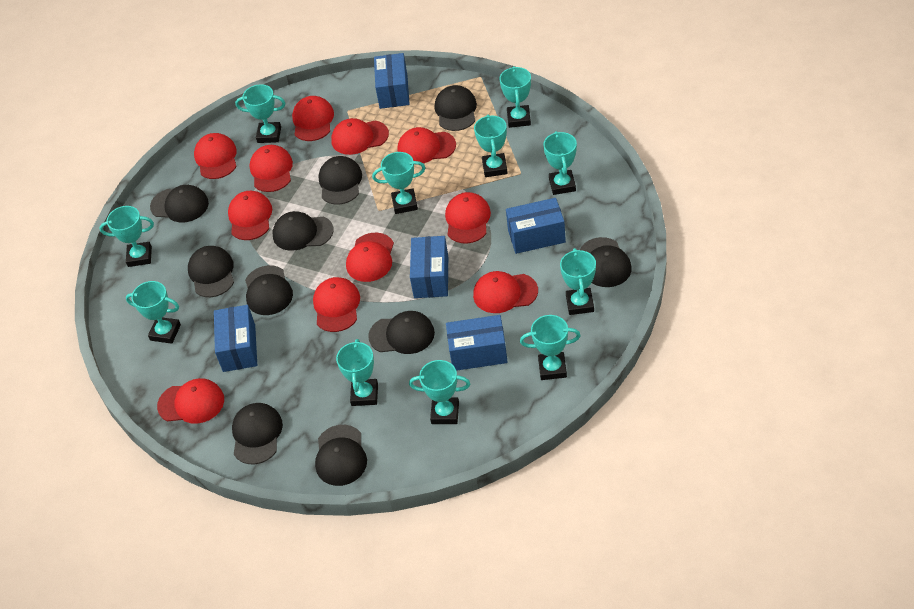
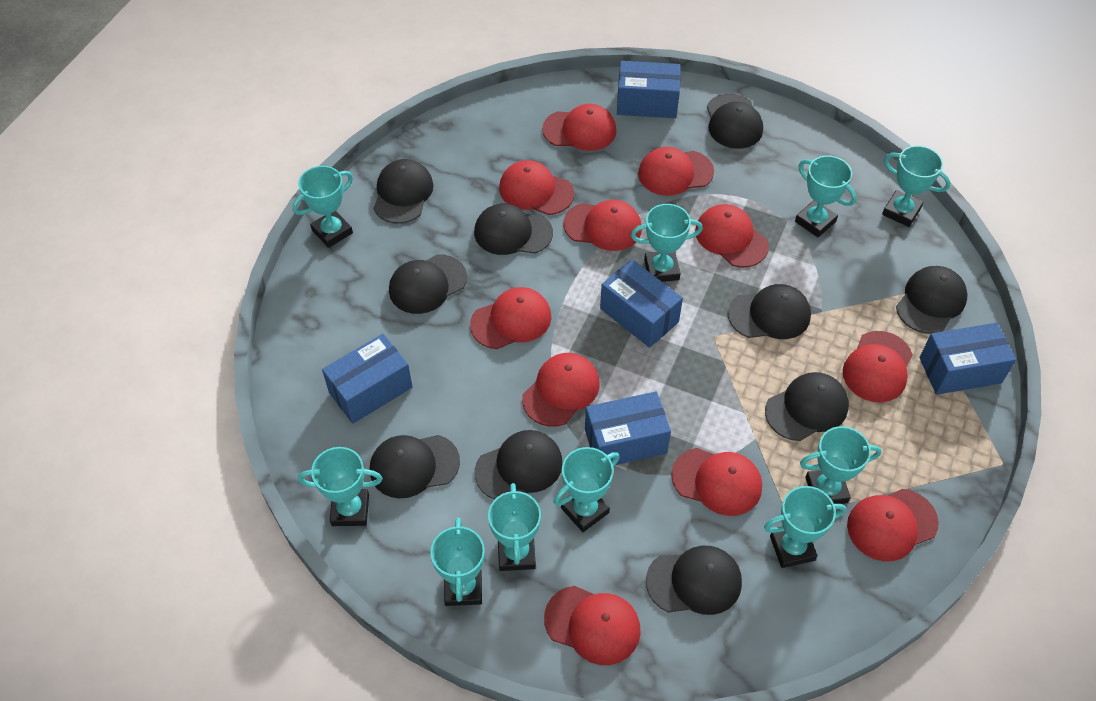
turquoise trophy: 11 -> 10

